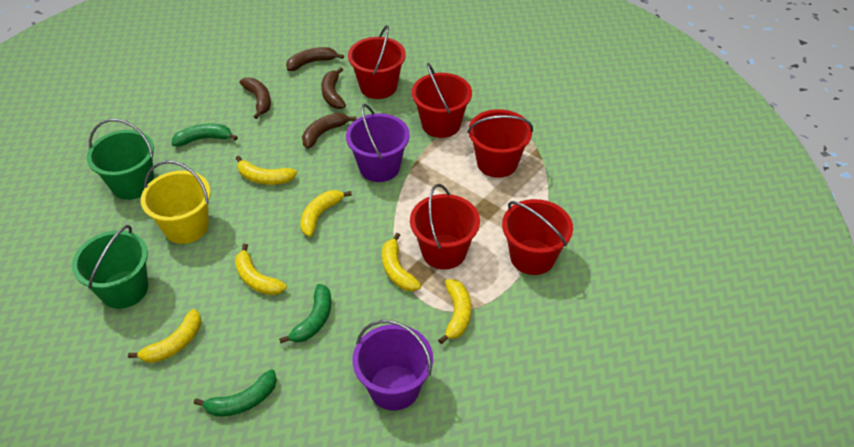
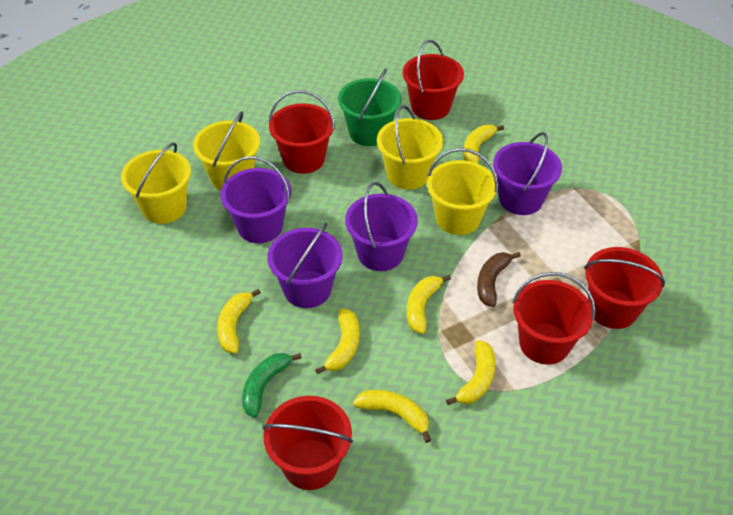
brown banana: 4 -> 1
green banana: 3 -> 1
green bucket: 2 -> 1
purple bucket: 2 -> 4
yellow bucket: 1 -> 4

